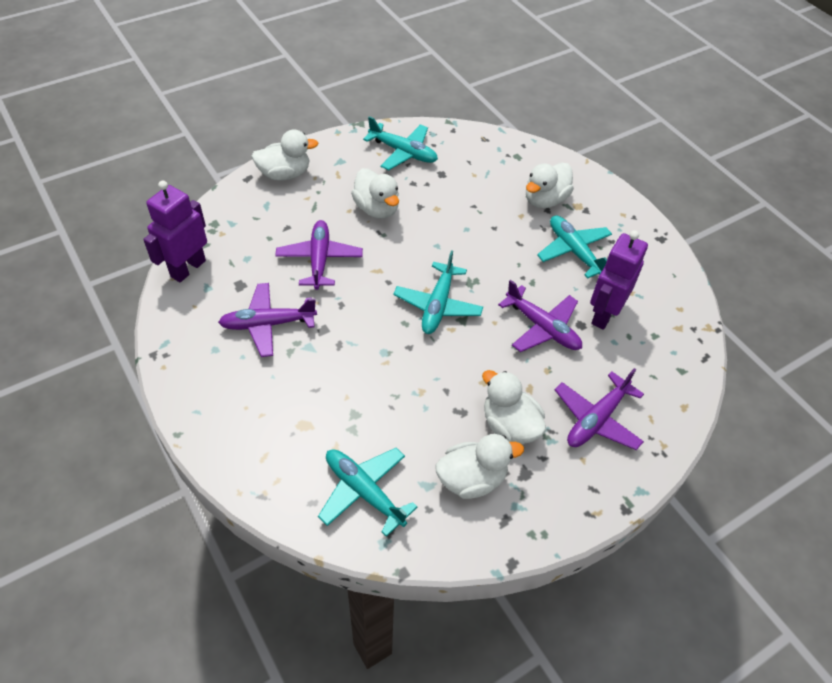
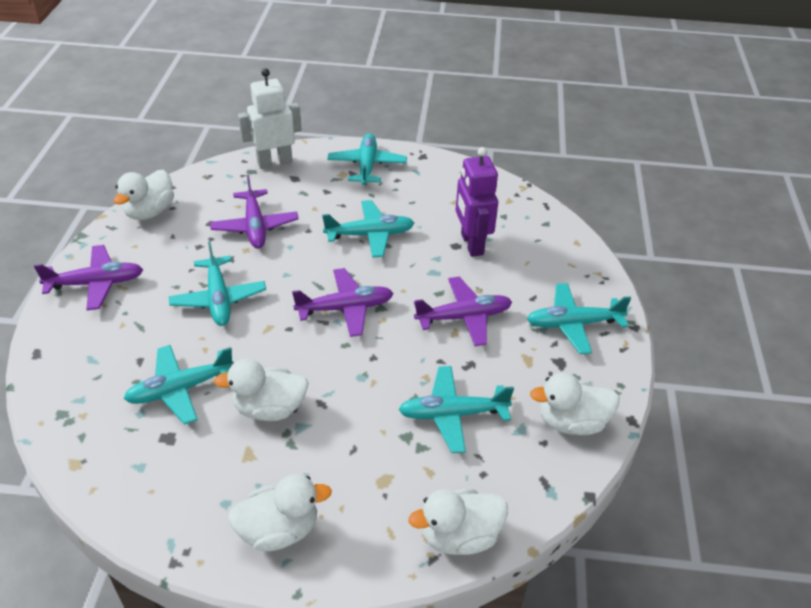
purple robot: 2 -> 1
turquoise plane: 4 -> 6
white robot: 0 -> 1

